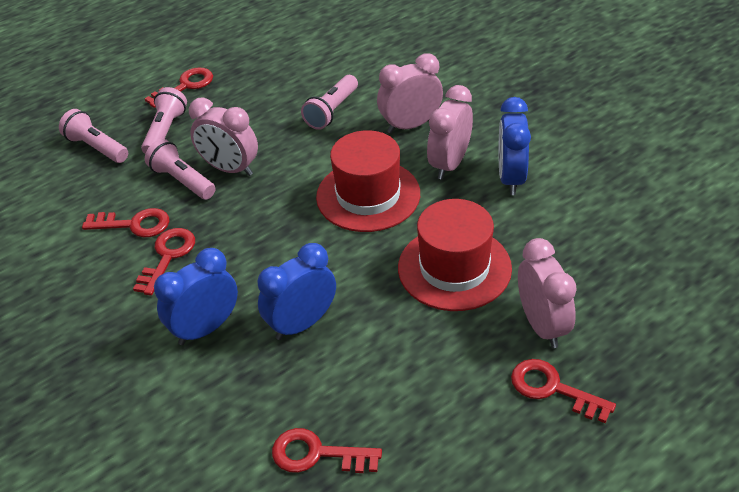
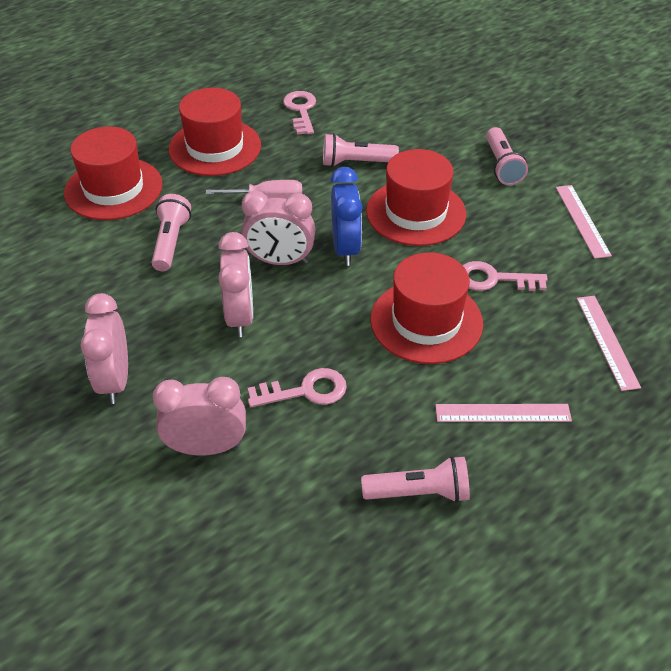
blue clock: 3 -> 1
pink key: 0 -> 3
pink ruler: 0 -> 3
pink screwdriver: 0 -> 1
red hat: 2 -> 4
red key: 5 -> 0

